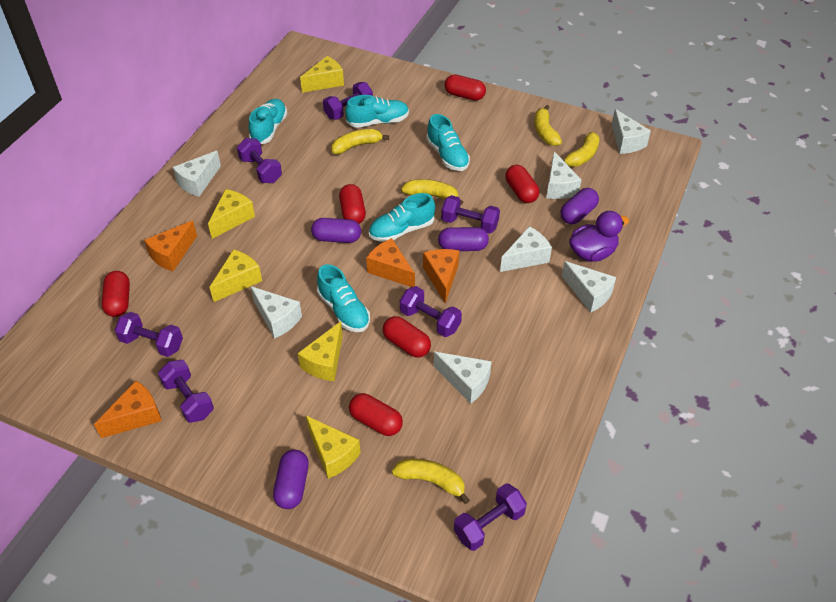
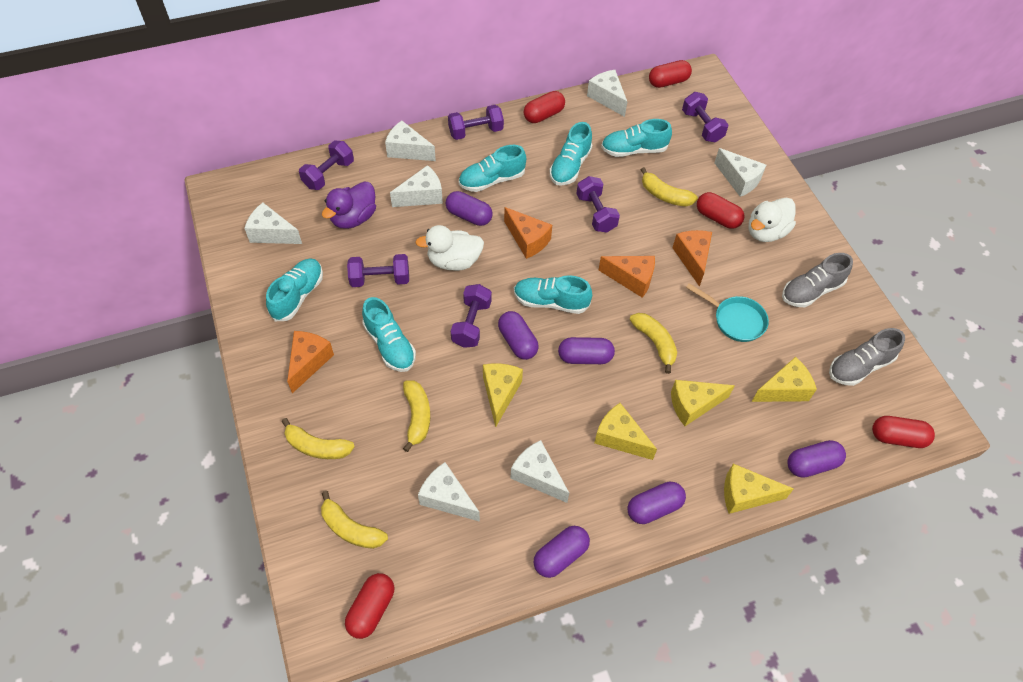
grey shoe: 0 -> 2
purple capsule: 4 -> 6
purple dumbbell: 7 -> 6
red capsule: 6 -> 5
turquoise pan: 0 -> 1
turquoise shoe: 5 -> 6
white duck: 0 -> 2

